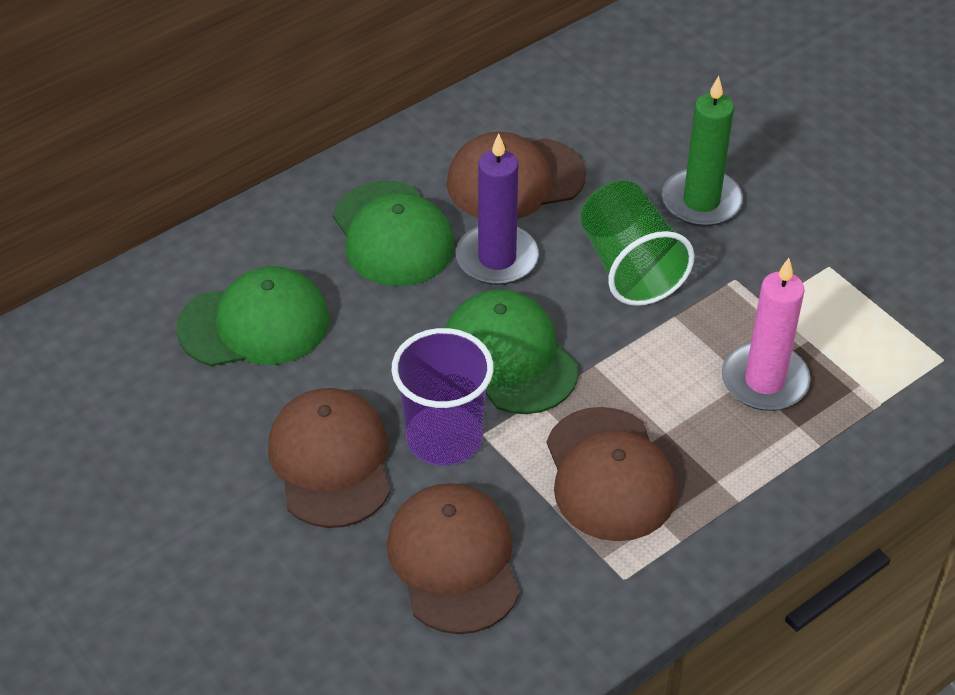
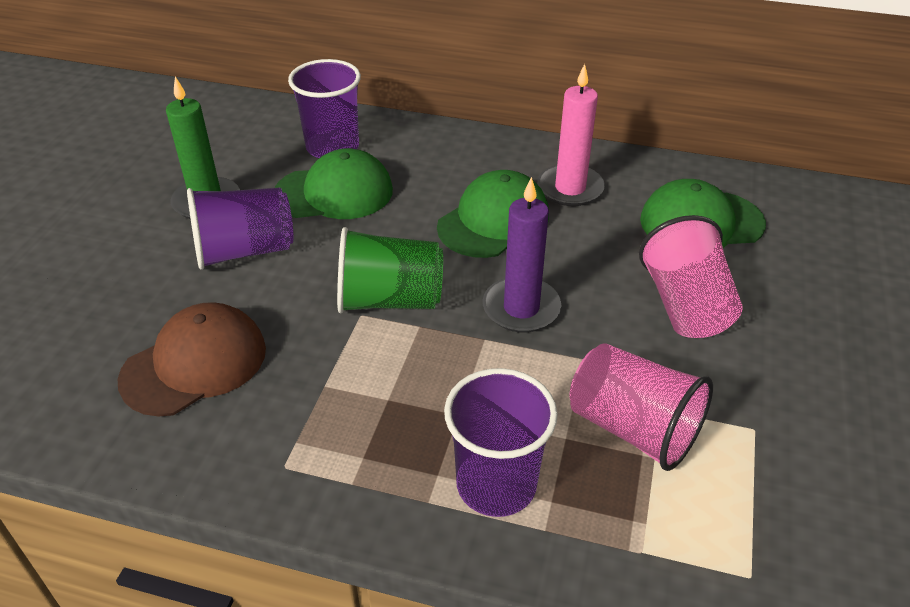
brown cap: 4 -> 1
pink cup: 0 -> 2
purple cup: 1 -> 3

